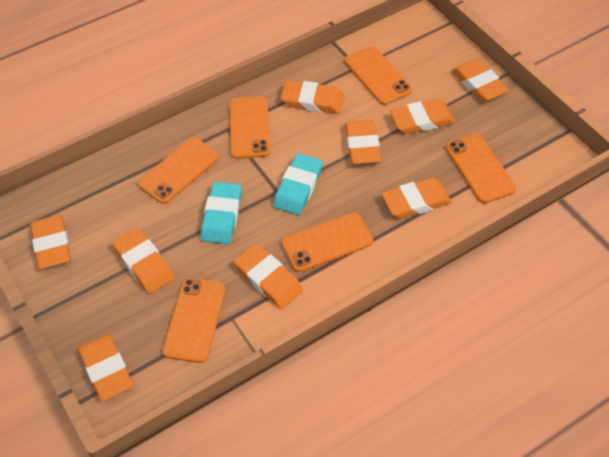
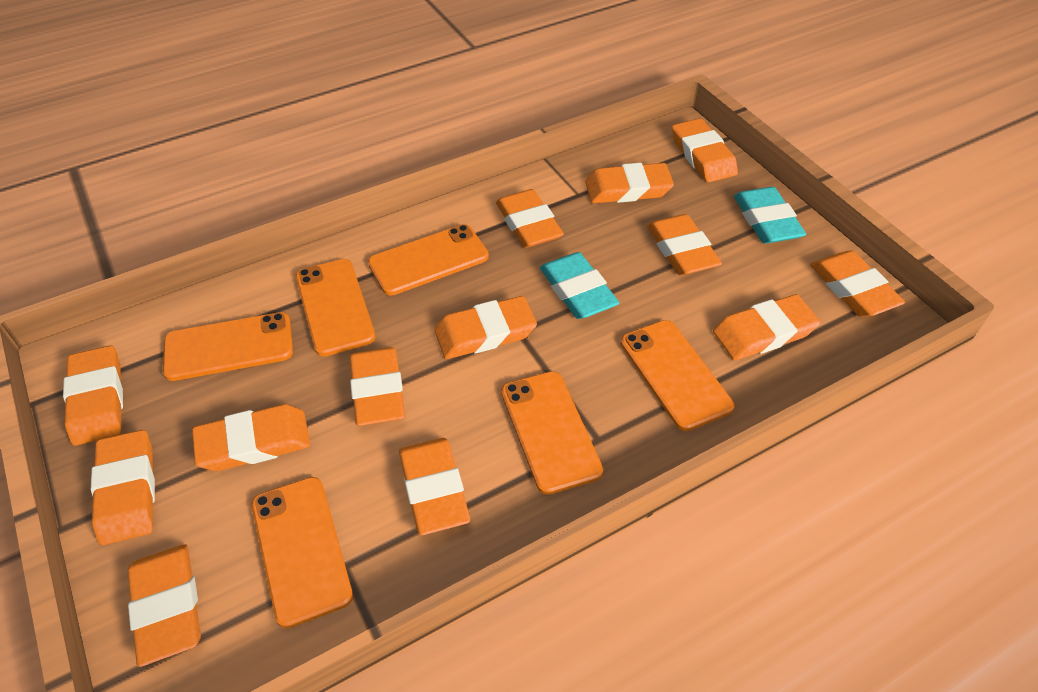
orange eraser: 9 -> 13

